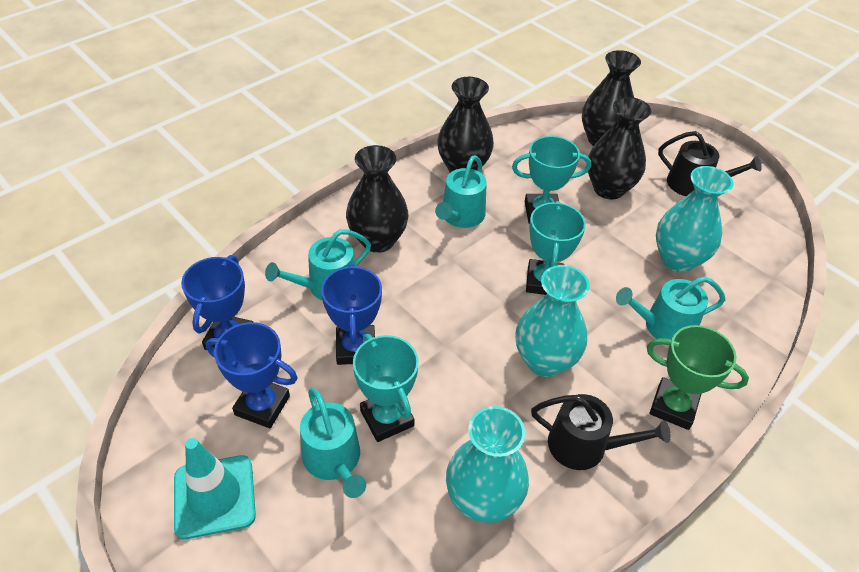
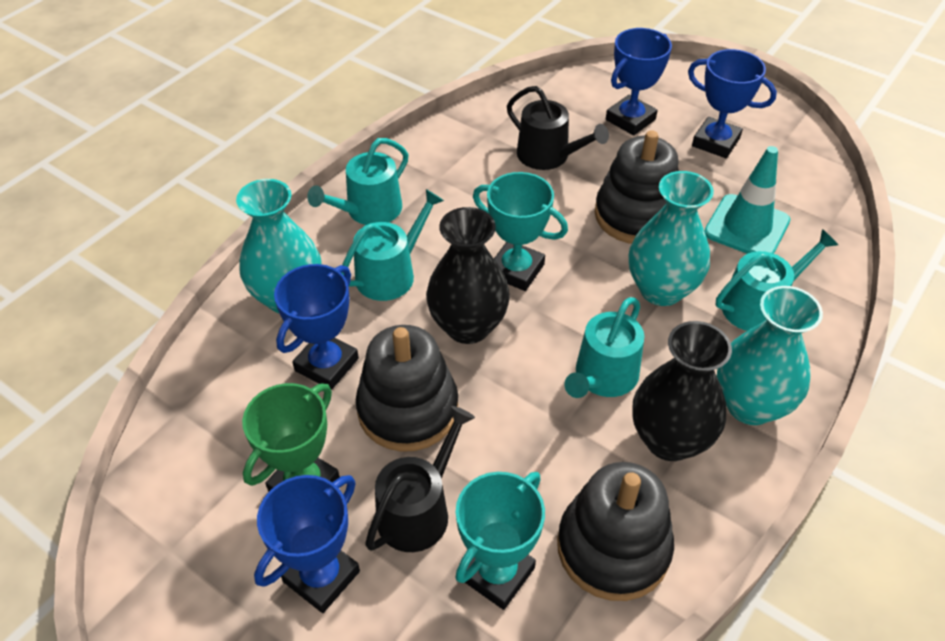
black stacking toy: 0 -> 3
black vase: 4 -> 2
blue trophy: 3 -> 4
turquoise trophy: 3 -> 2

